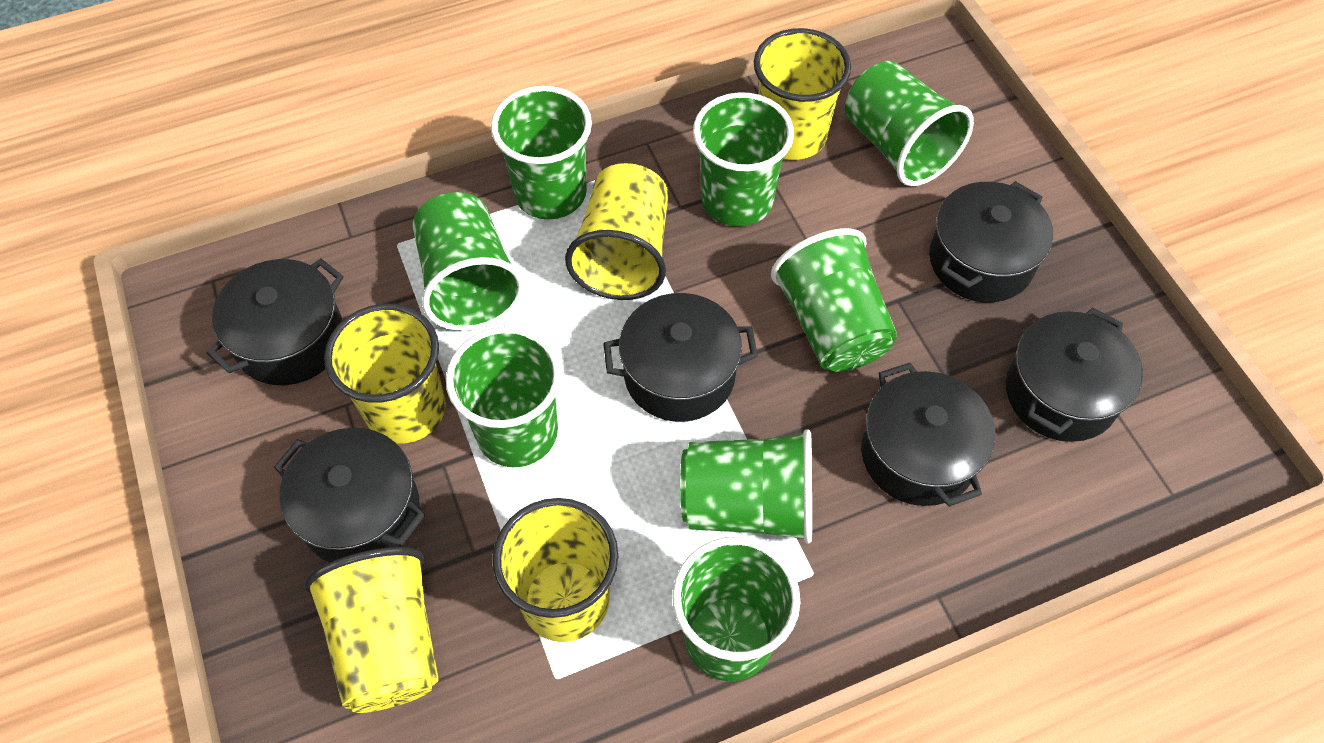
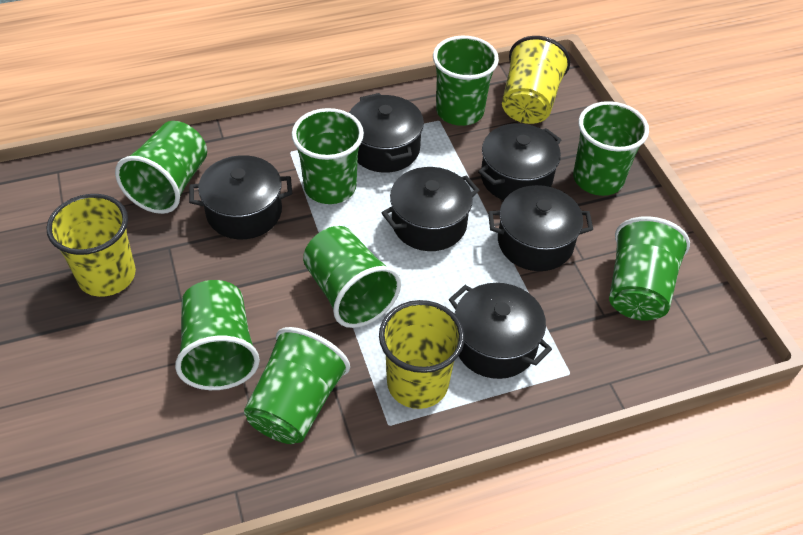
yellow cup: 5 -> 3

